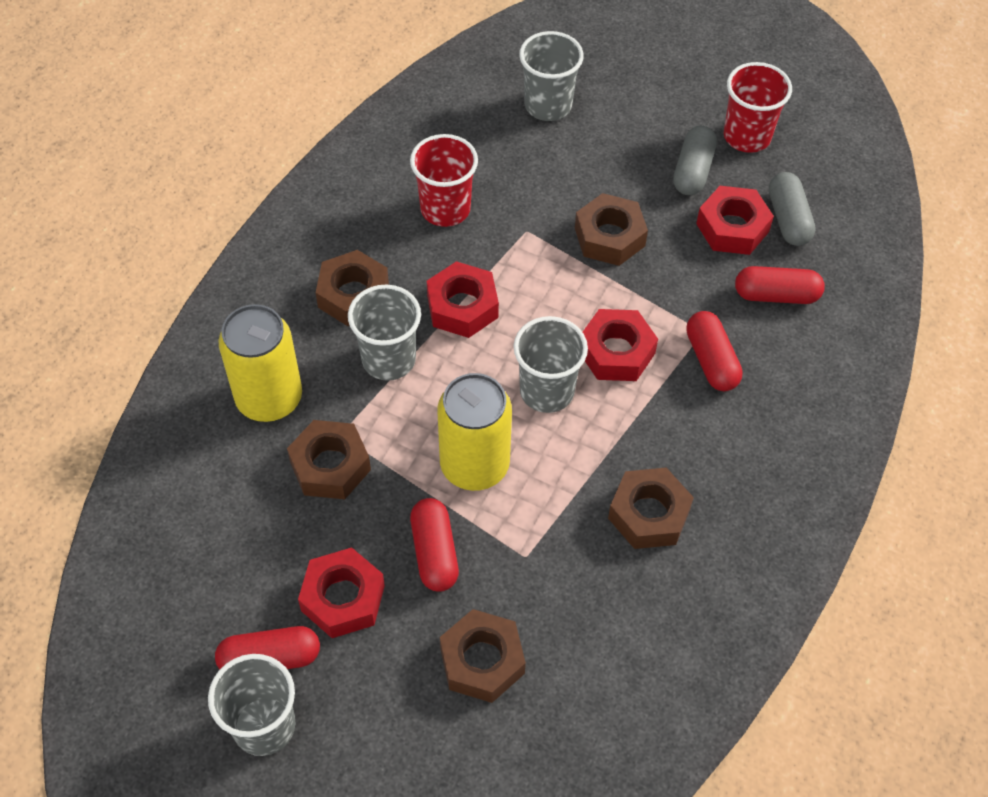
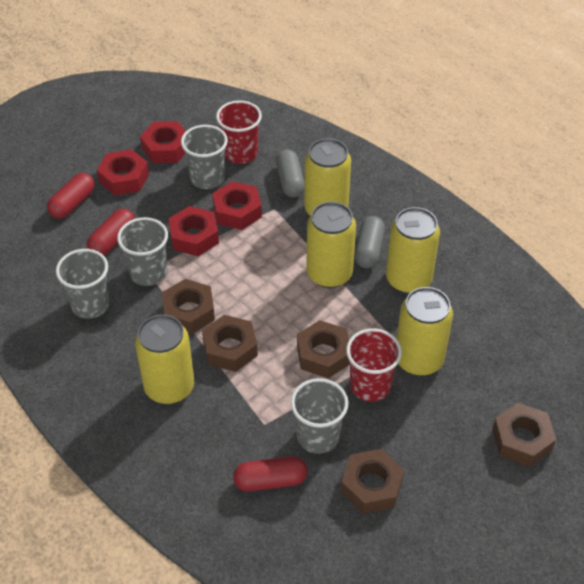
red capsule: 4 -> 3
yellow can: 2 -> 5

